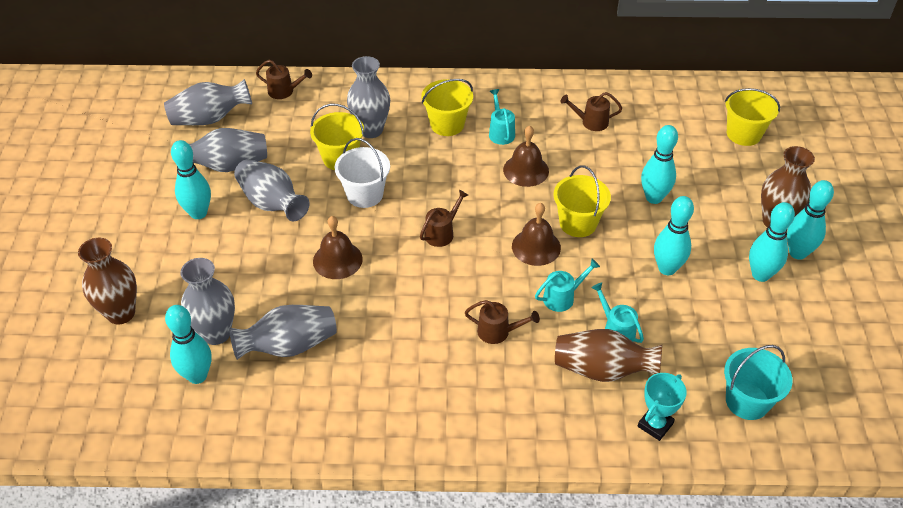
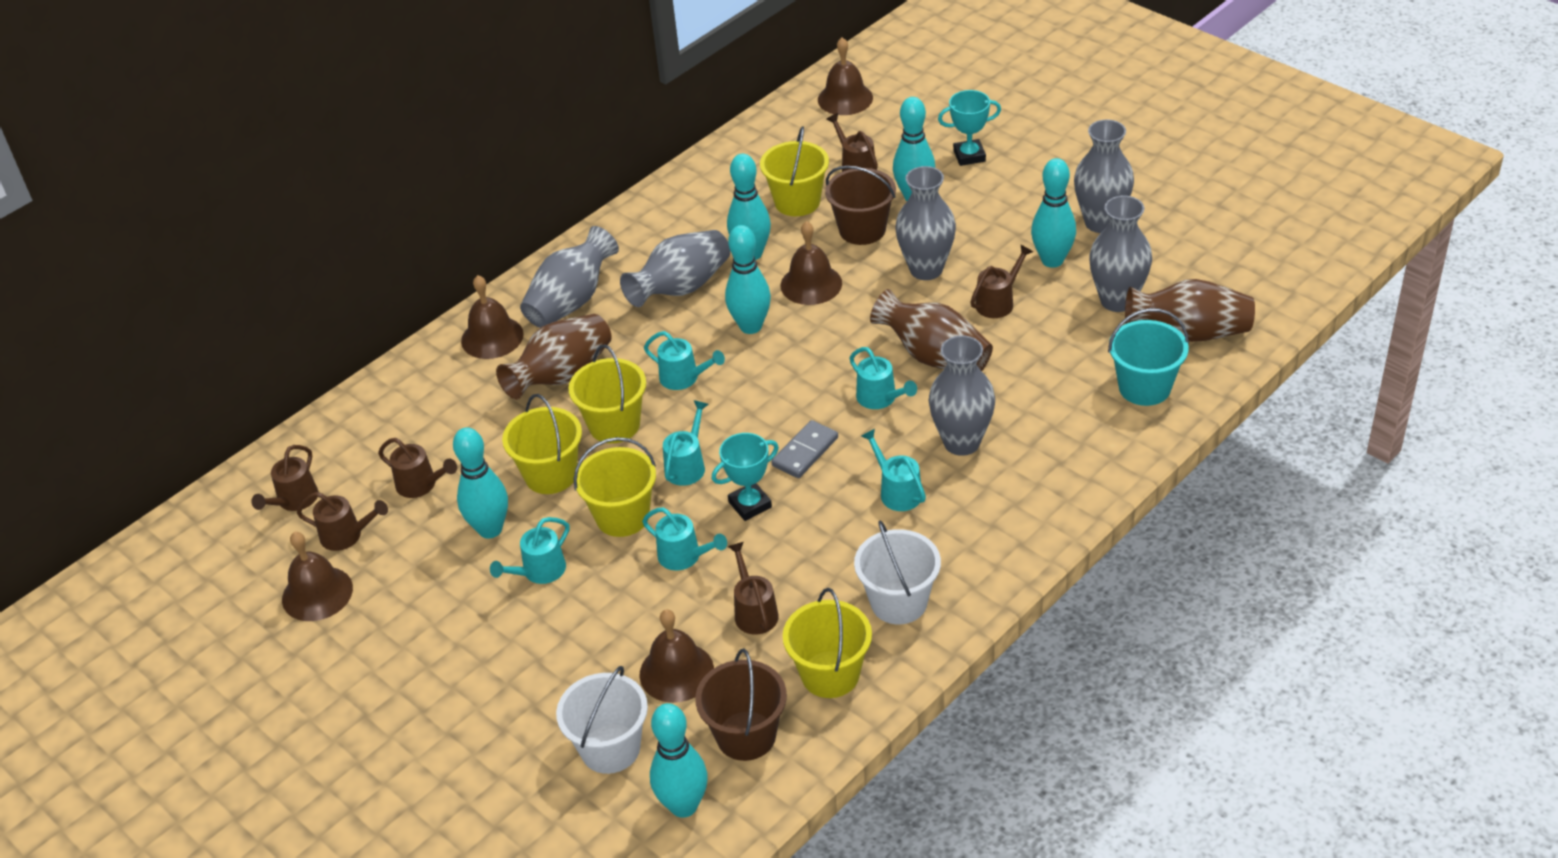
brown bell: 3 -> 5
brown bucket: 0 -> 2
brown watering can: 4 -> 6
grey domino: 0 -> 1
turquoise trophy: 1 -> 2
turquoise watering can: 3 -> 6
white bucket: 1 -> 2
yellow bucket: 4 -> 5

